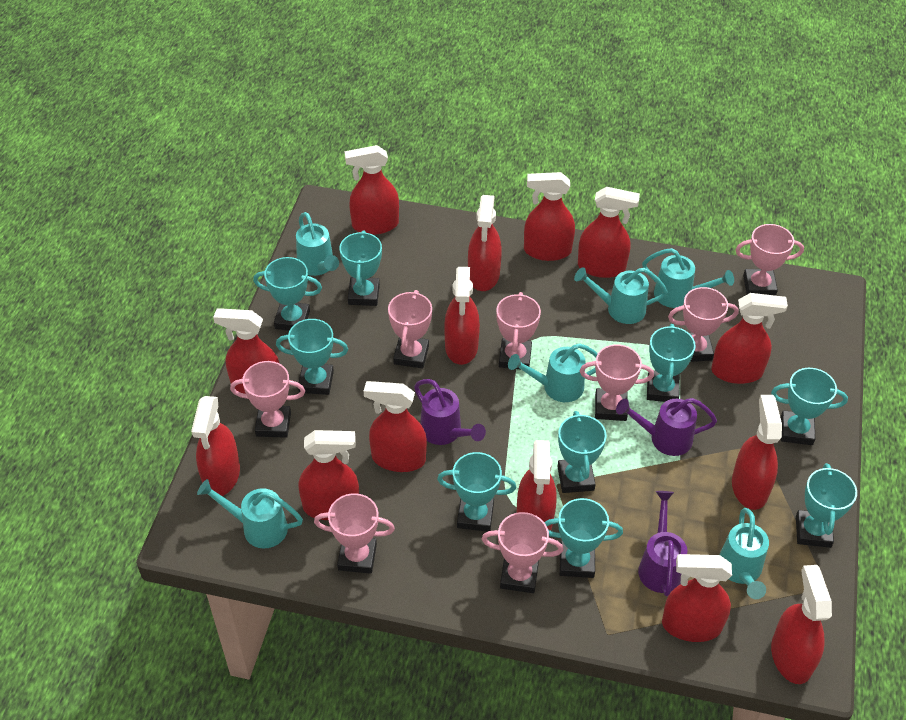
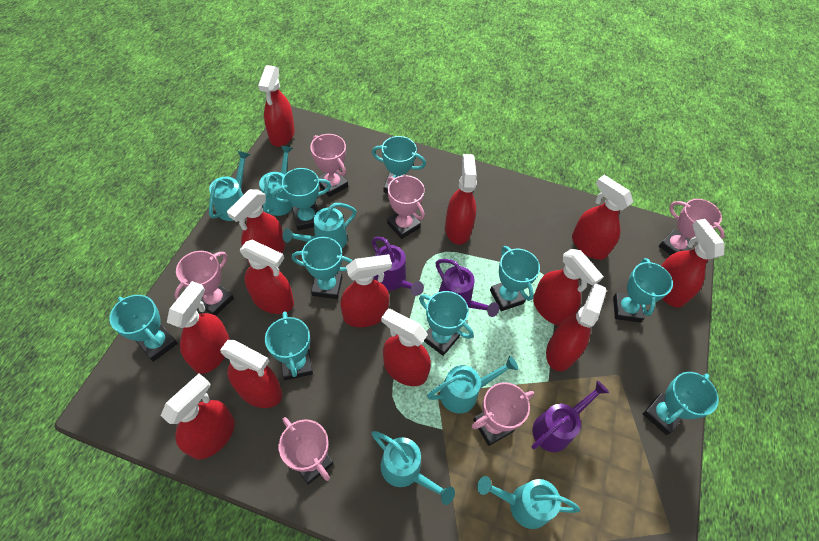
pink trophy: 8 -> 6
red spray bottle: 14 -> 13

